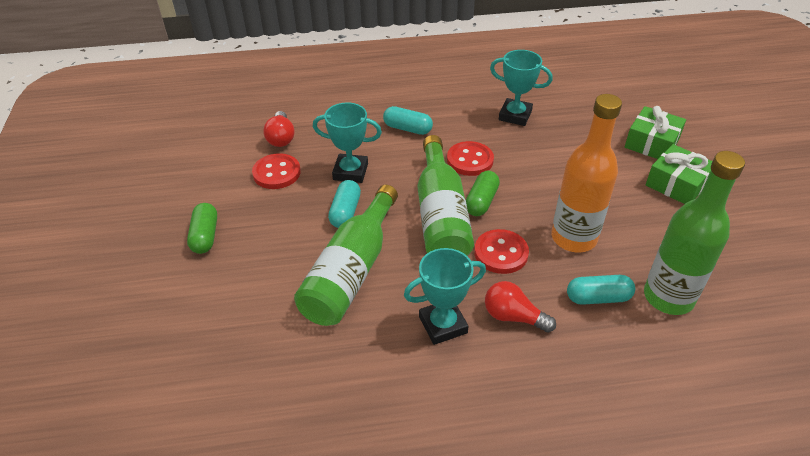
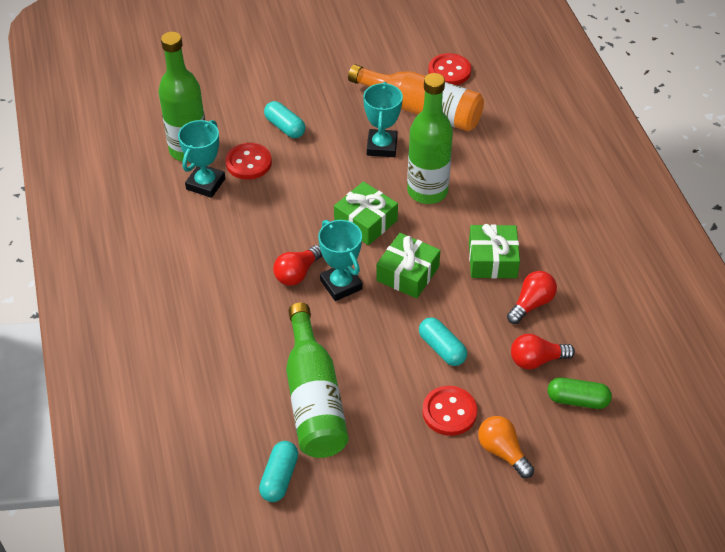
green capsule: 2 -> 1
green gift: 2 -> 3
orange light bulb: 0 -> 1
red light bulb: 2 -> 3

